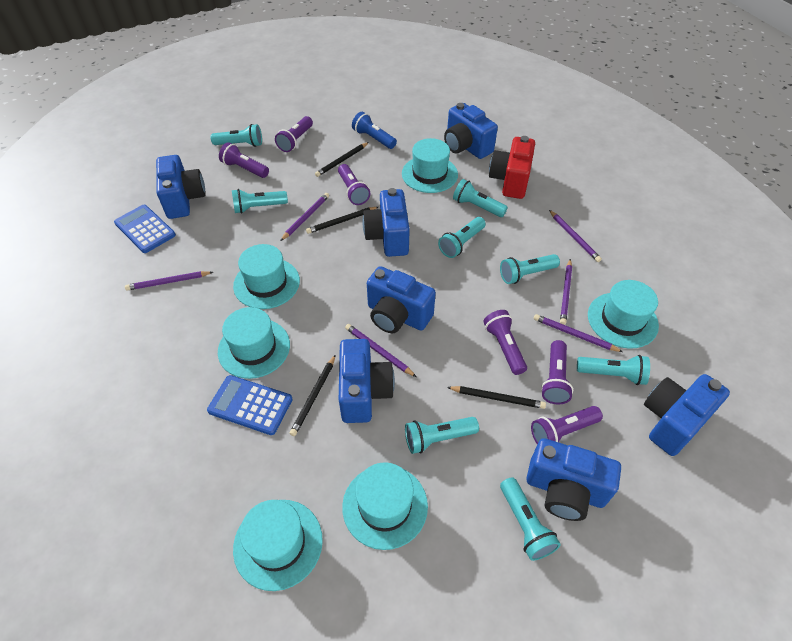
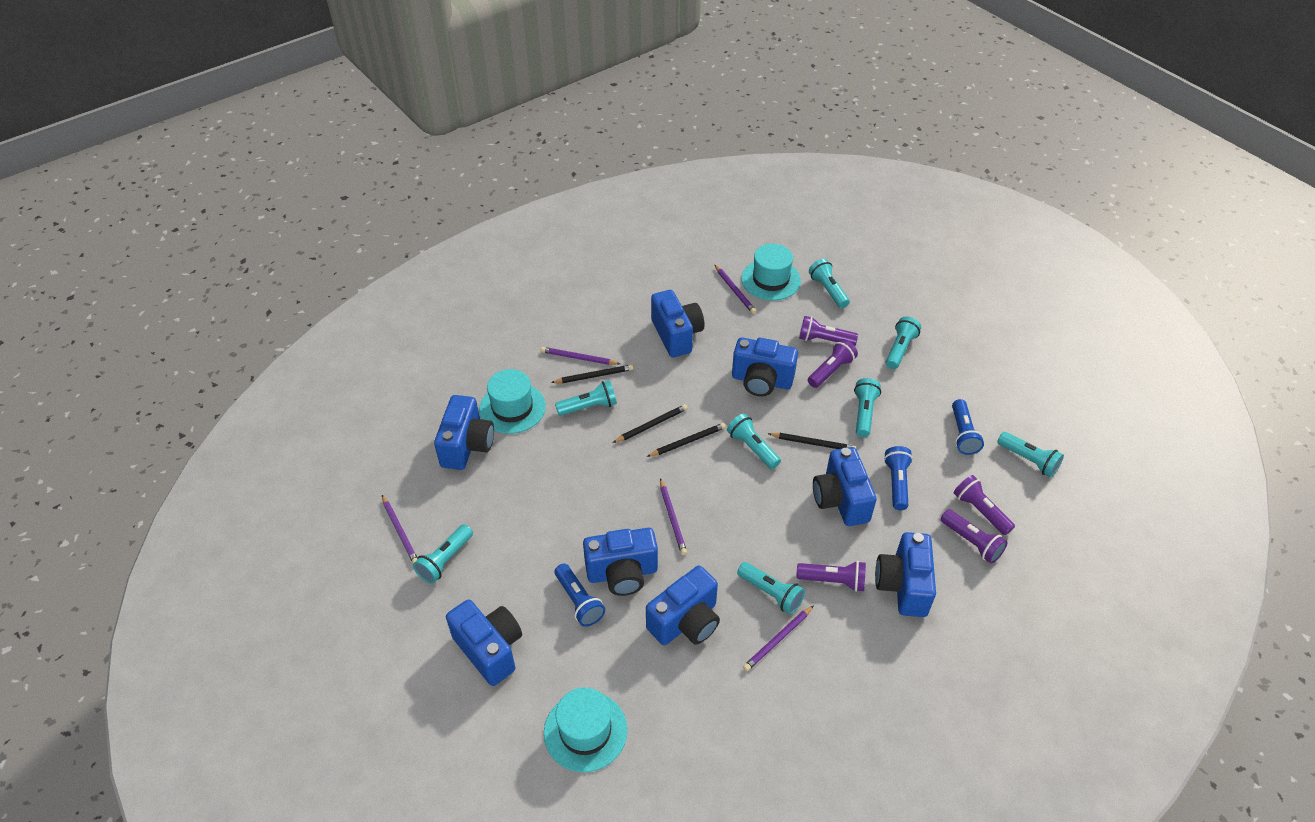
blue calculator: 2 -> 0
blue camera: 7 -> 8
blue flashlight: 1 -> 3
purple flashlight: 6 -> 5
purple pencil: 6 -> 5
red camera: 1 -> 0
turquoise hat: 6 -> 3

